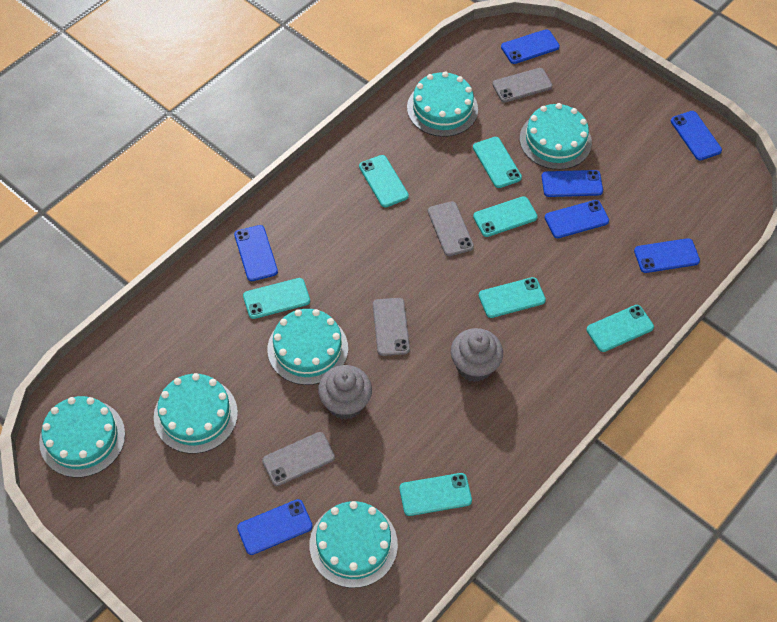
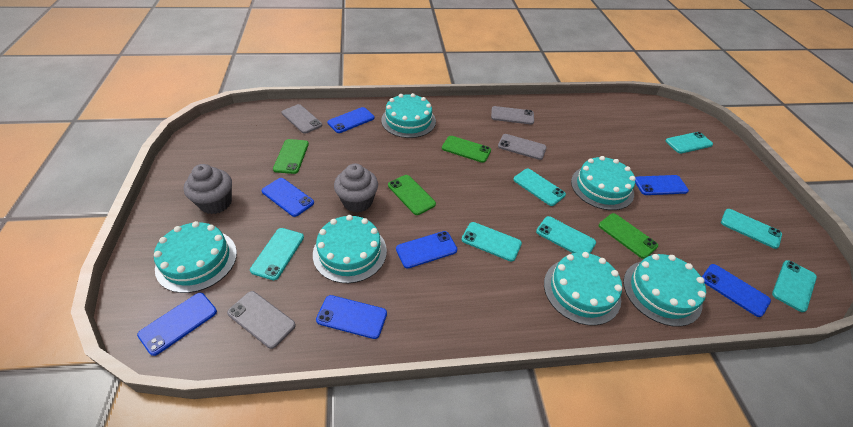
green phone: 0 -> 4

